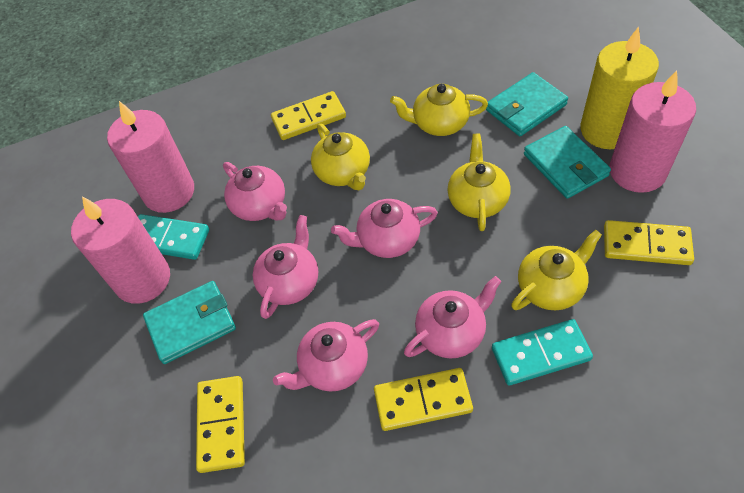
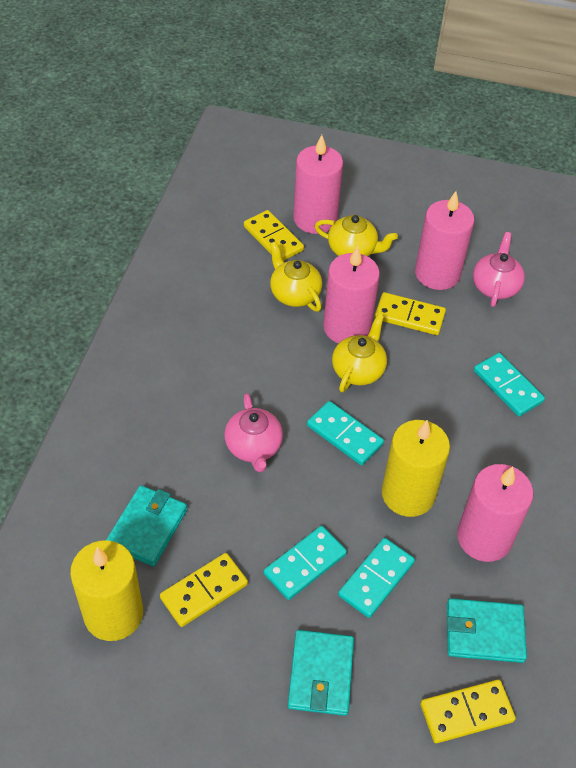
pink candle: 3 -> 4
pink teapot: 5 -> 2
turquoise domino: 2 -> 4
yellow candle: 1 -> 2
yellow teapot: 4 -> 3

